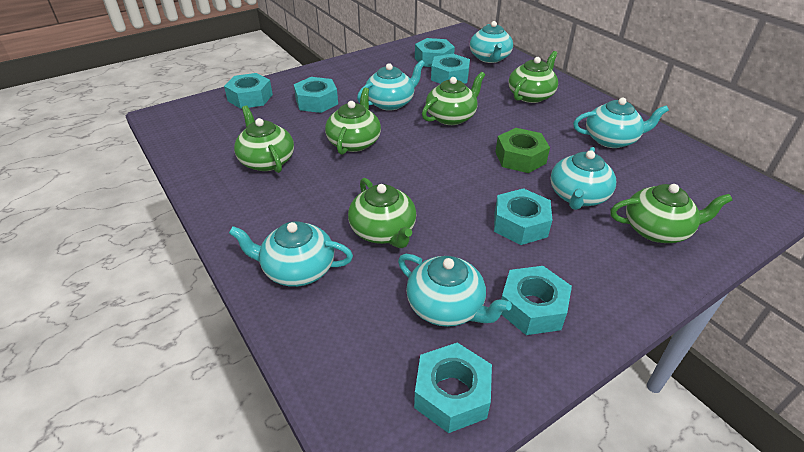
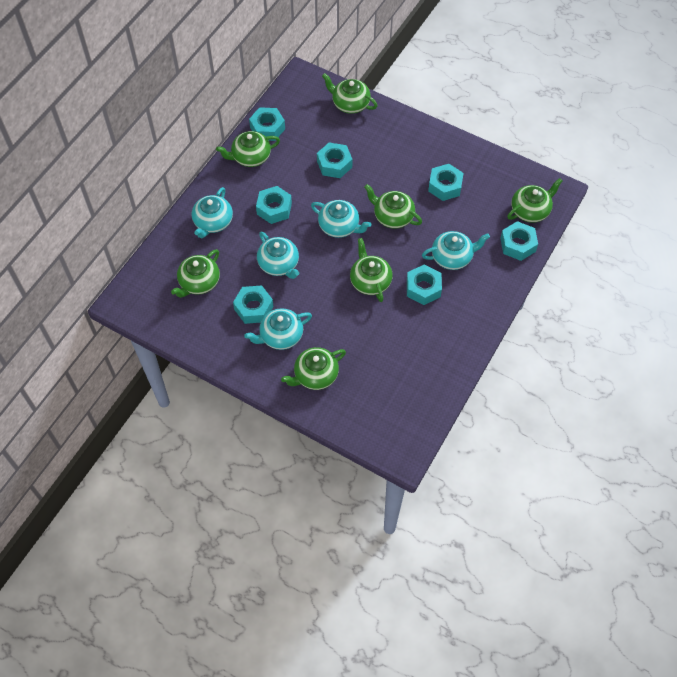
green nut: 1 -> 0
green teapot: 6 -> 7
turquoise teapot: 6 -> 5

